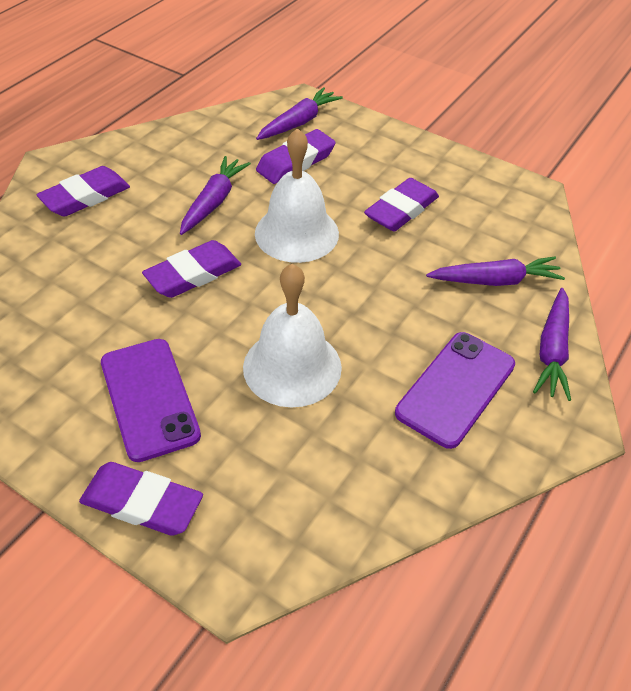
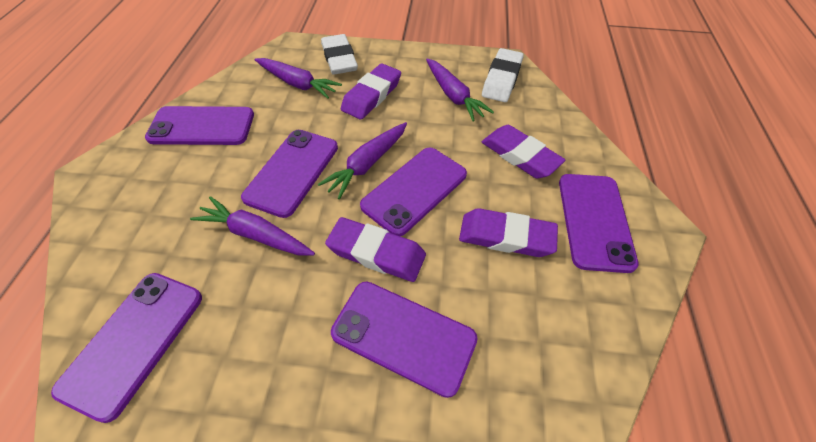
purple eraser: 5 -> 4
purple phone: 2 -> 6
white bell: 2 -> 0
white eraser: 0 -> 2

